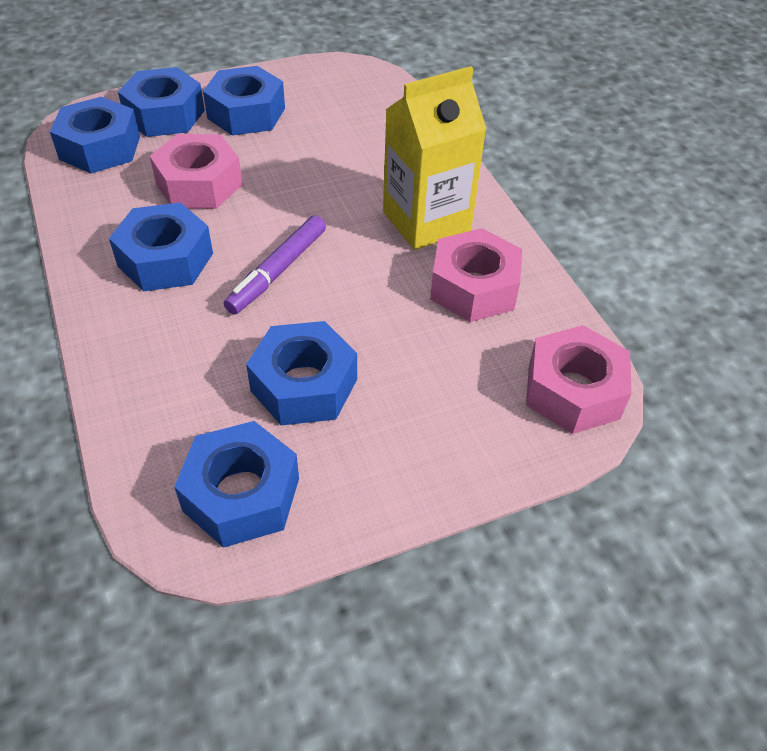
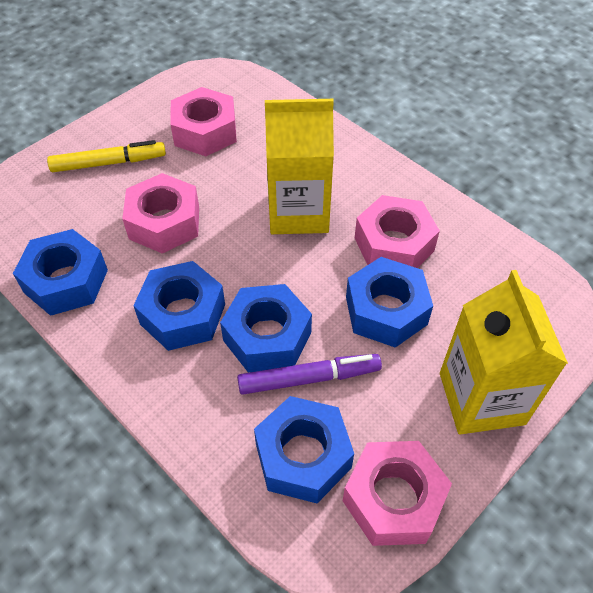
blue nut: 6 -> 5
pink nut: 3 -> 4
yellow carton: 1 -> 2
yellow marker: 0 -> 1

